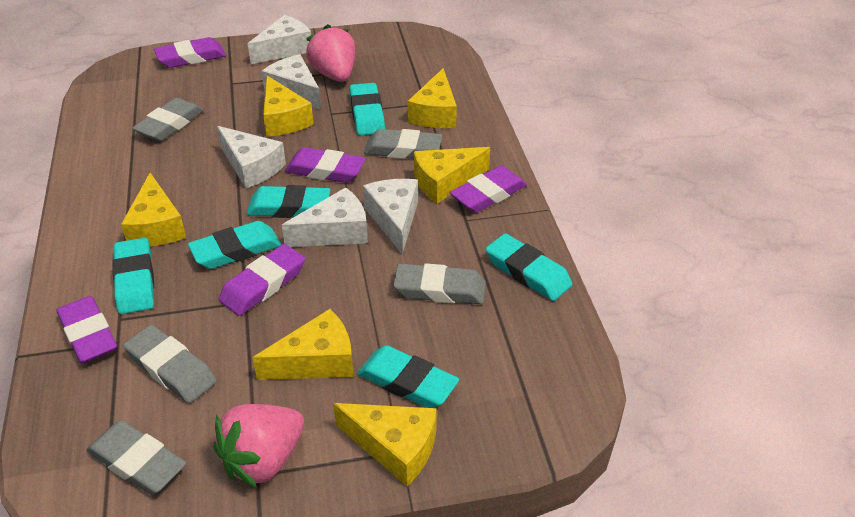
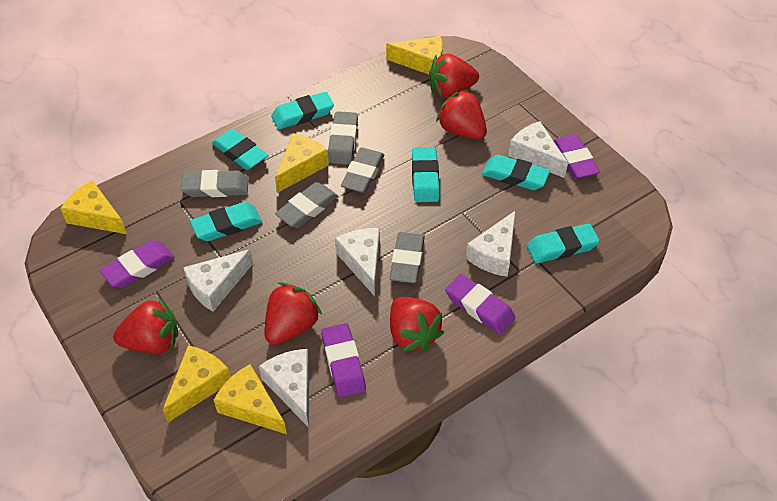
pink strawberry: 2 -> 0
purple eraser: 5 -> 4
red strawberry: 0 -> 5
yellow cheese: 6 -> 5

